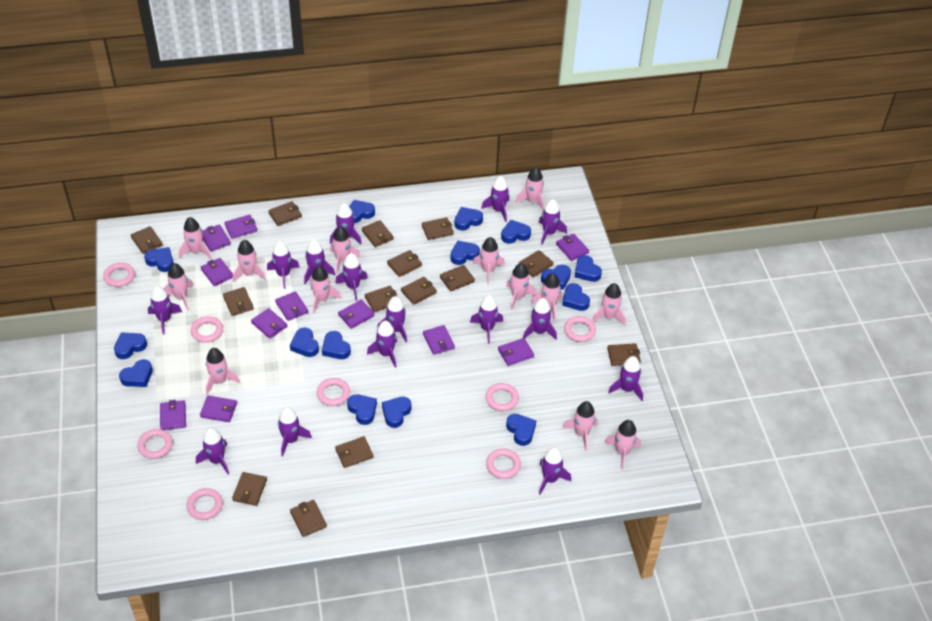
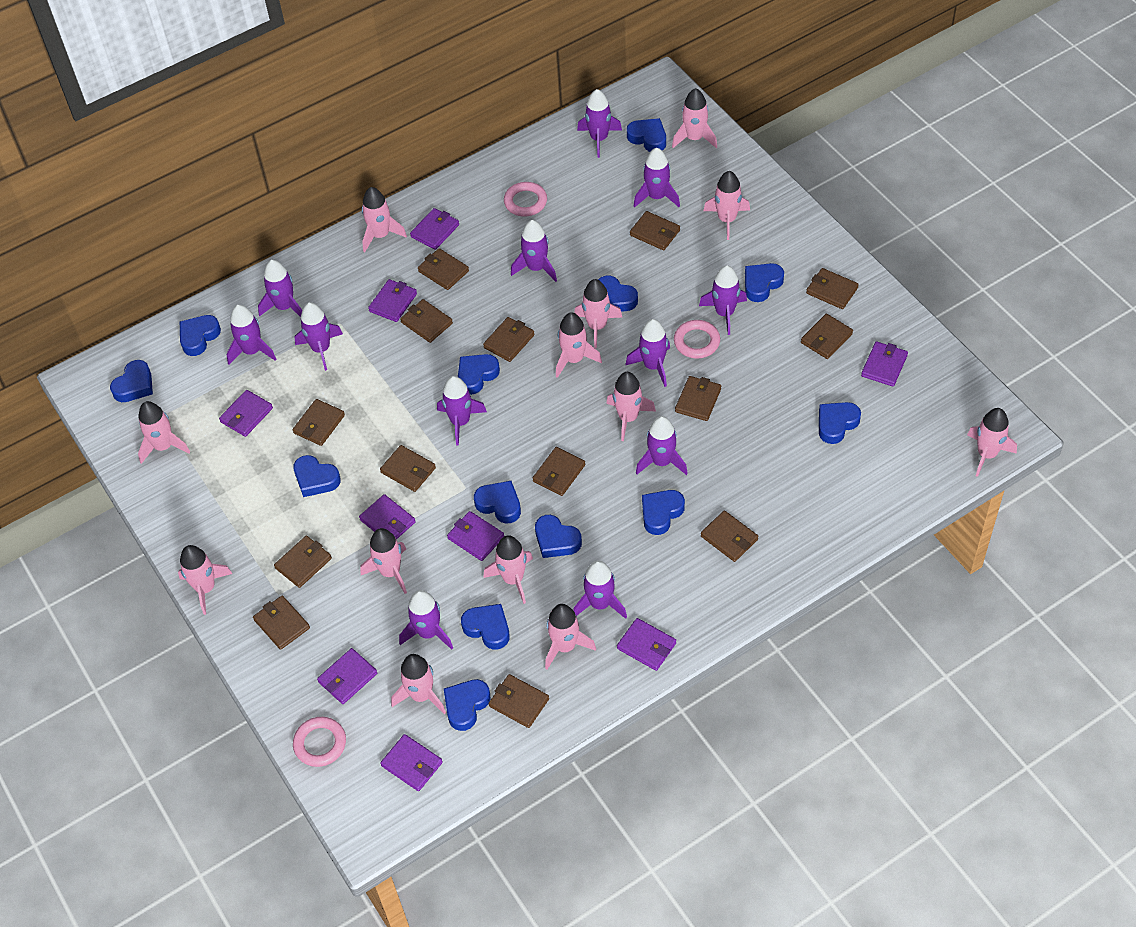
blue heart: 15 -> 13
pink ring: 8 -> 3
purple rocket: 15 -> 12
purple wallet: 11 -> 9

